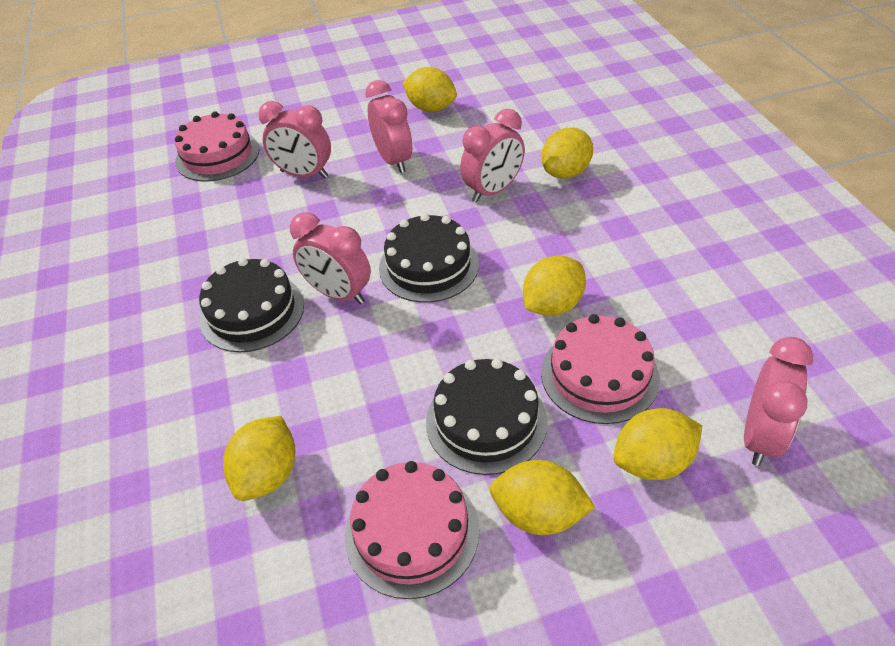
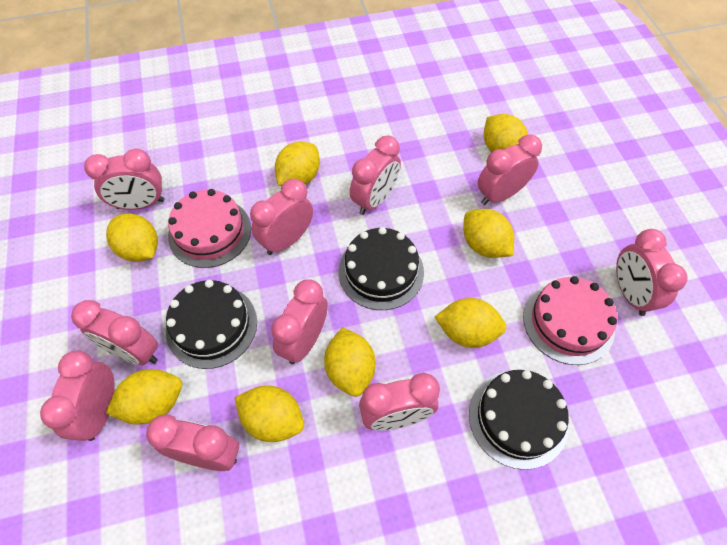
pink cake: 3 -> 2
pink clock: 5 -> 10
yellow lemon: 6 -> 8

